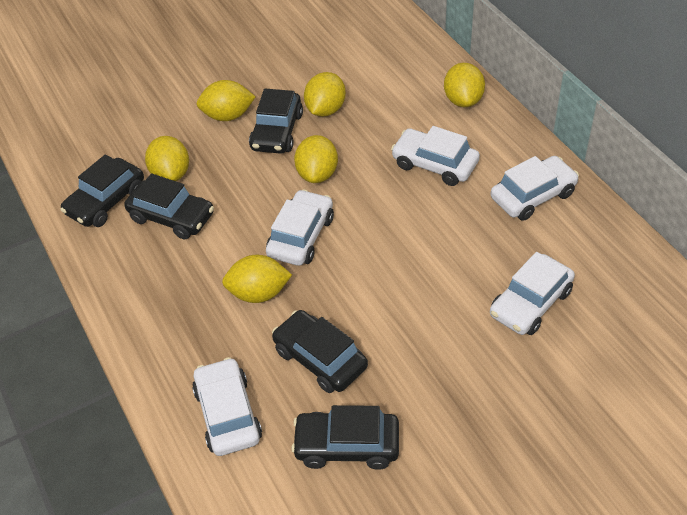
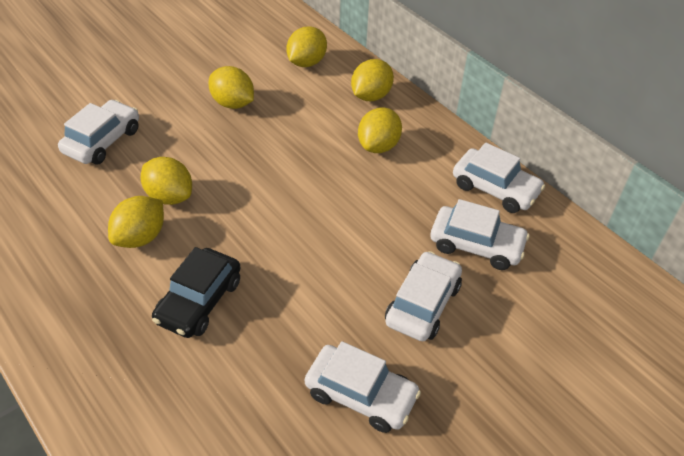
black car: 5 -> 1

